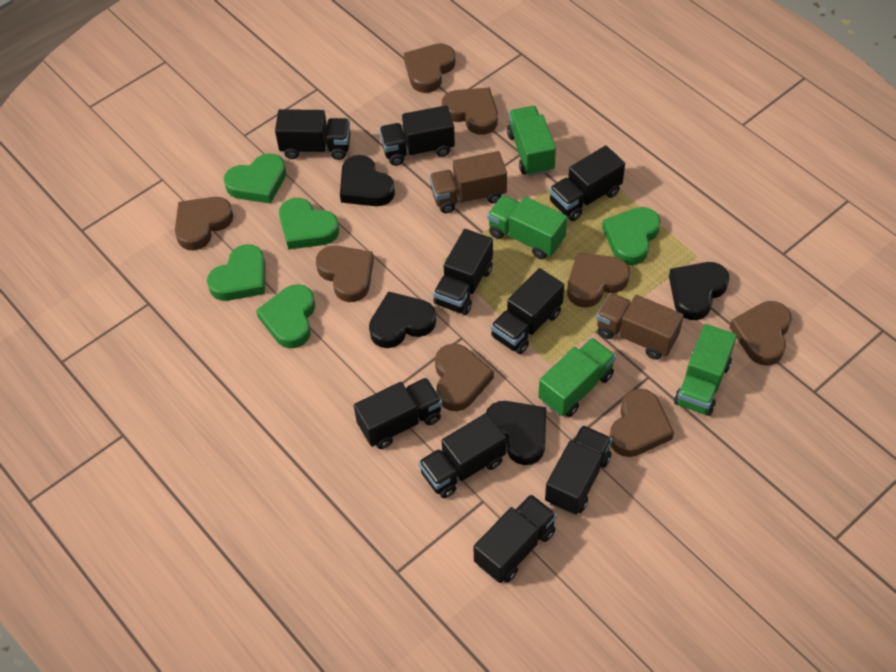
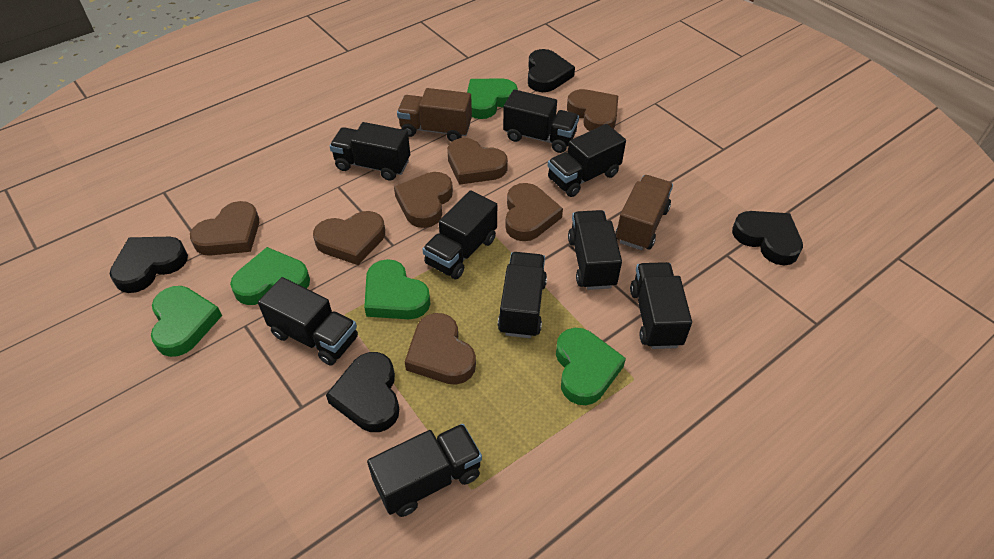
brown heart: 8 -> 7
green truck: 4 -> 0

